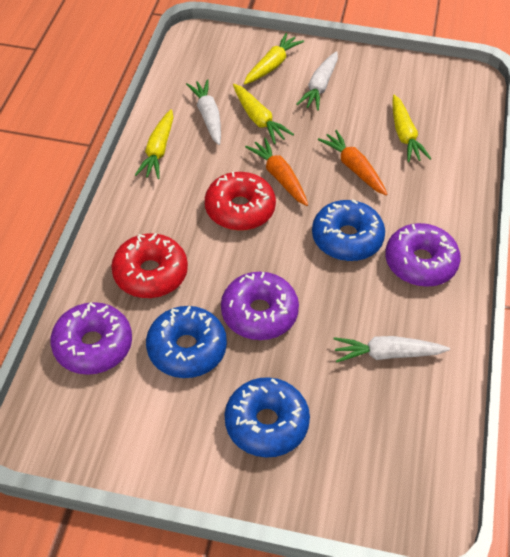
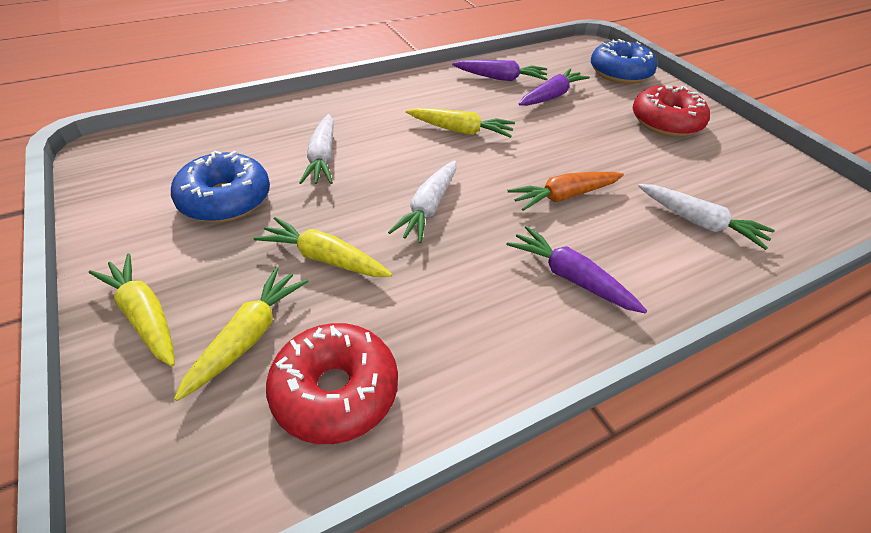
blue donut: 3 -> 2
orange carrot: 2 -> 1
purple carrot: 0 -> 3
purple donut: 3 -> 0

